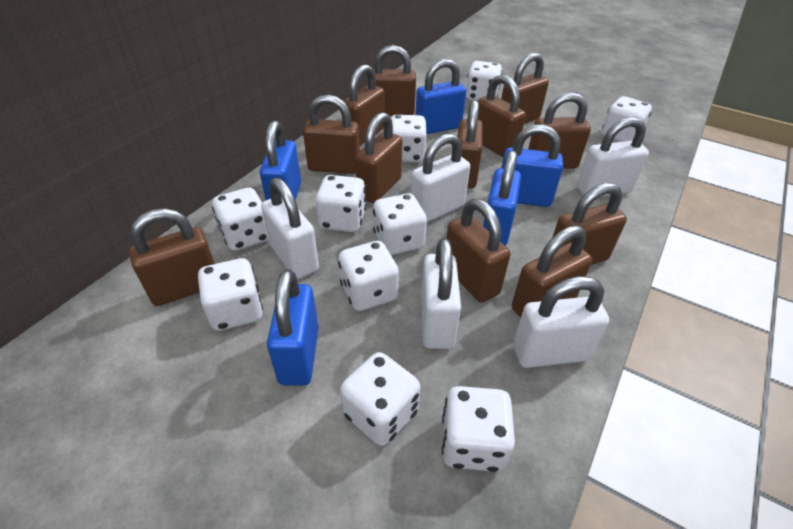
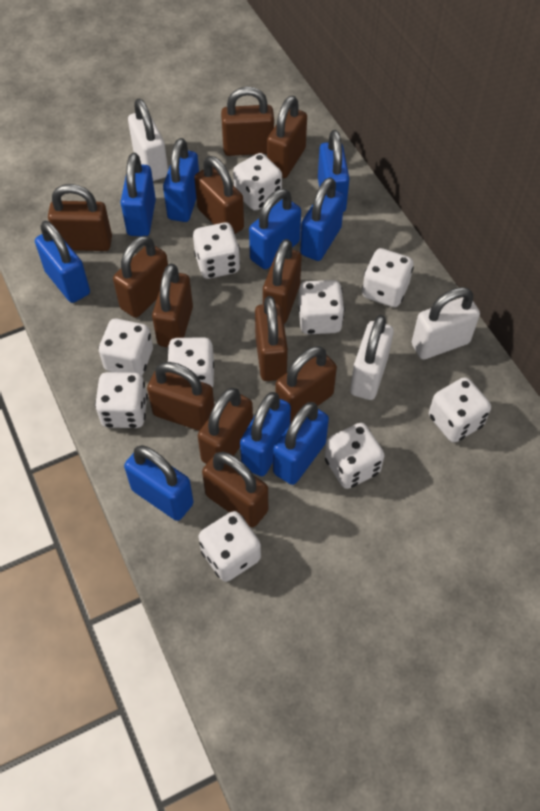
blue padlock: 5 -> 9
white padlock: 5 -> 3

